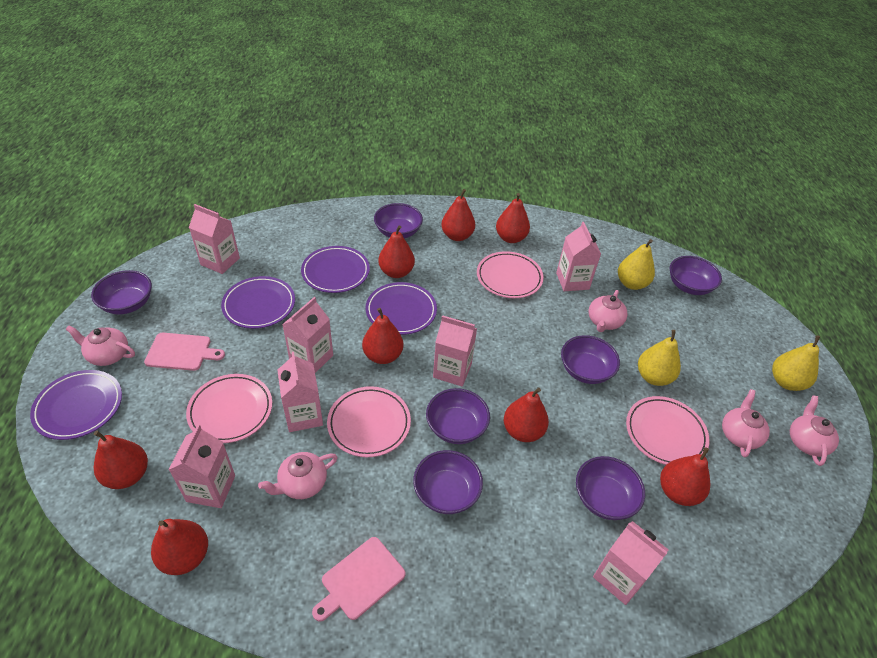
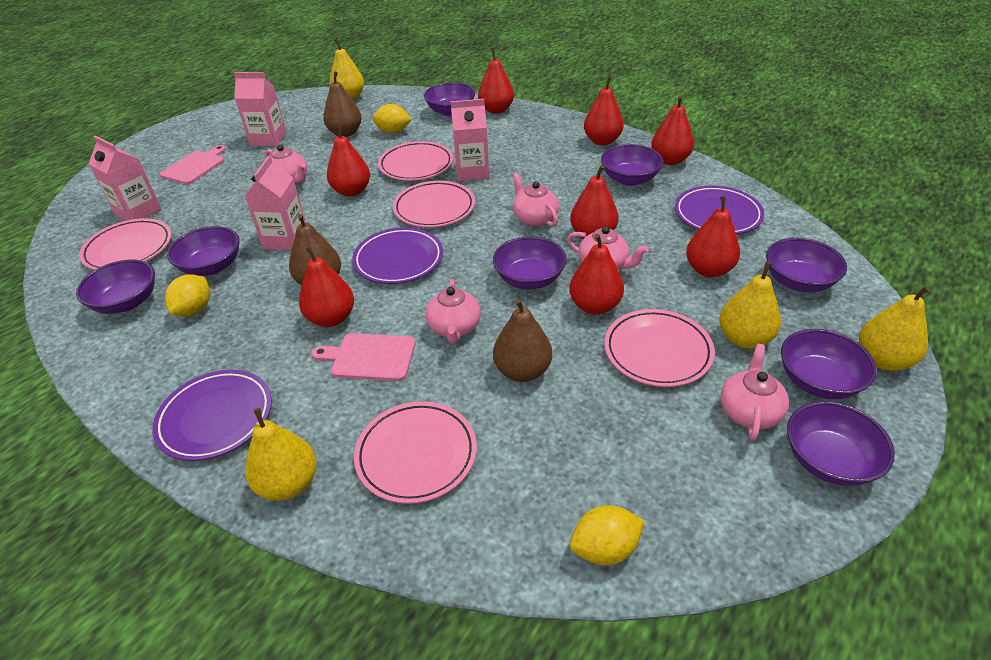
brown pear: 0 -> 3
pink carton: 7 -> 4
pink plate: 4 -> 5
purple bowl: 7 -> 8
purple plate: 4 -> 3
yellow lemon: 0 -> 3
yellow pear: 3 -> 4

